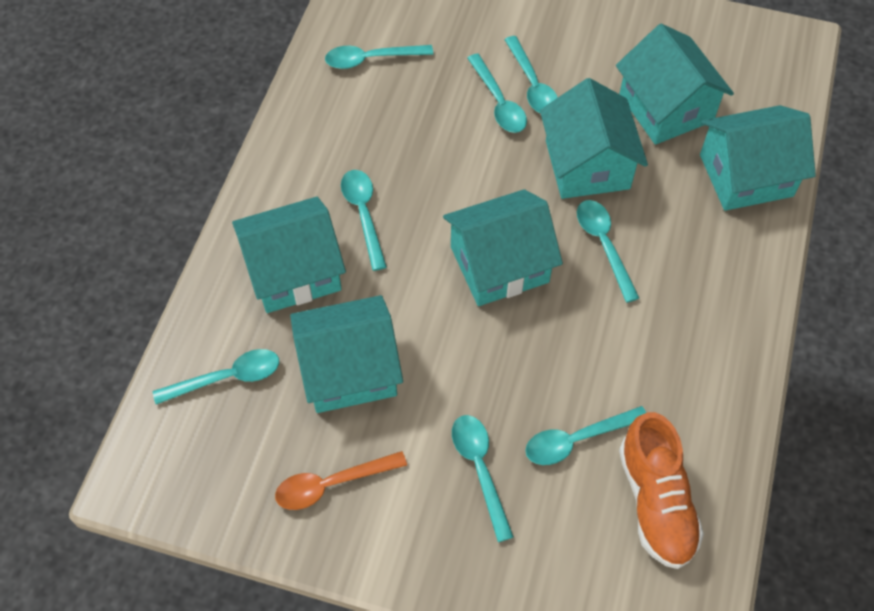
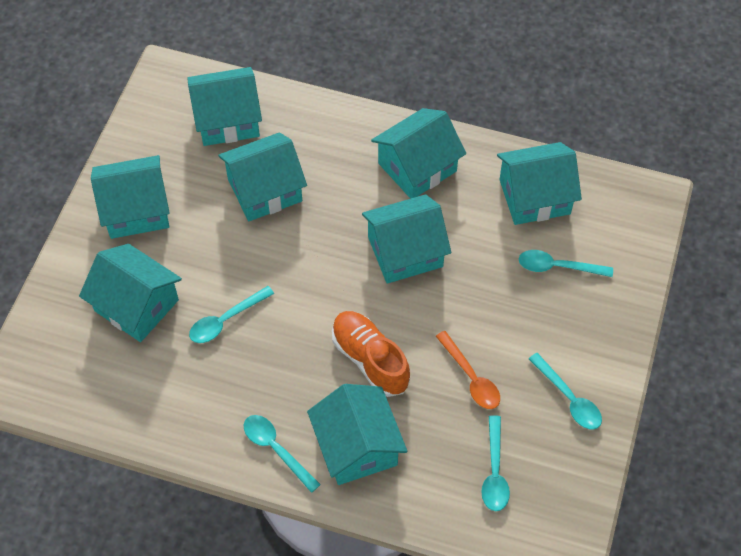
turquoise house: 6 -> 8
turquoise spoon: 8 -> 5

